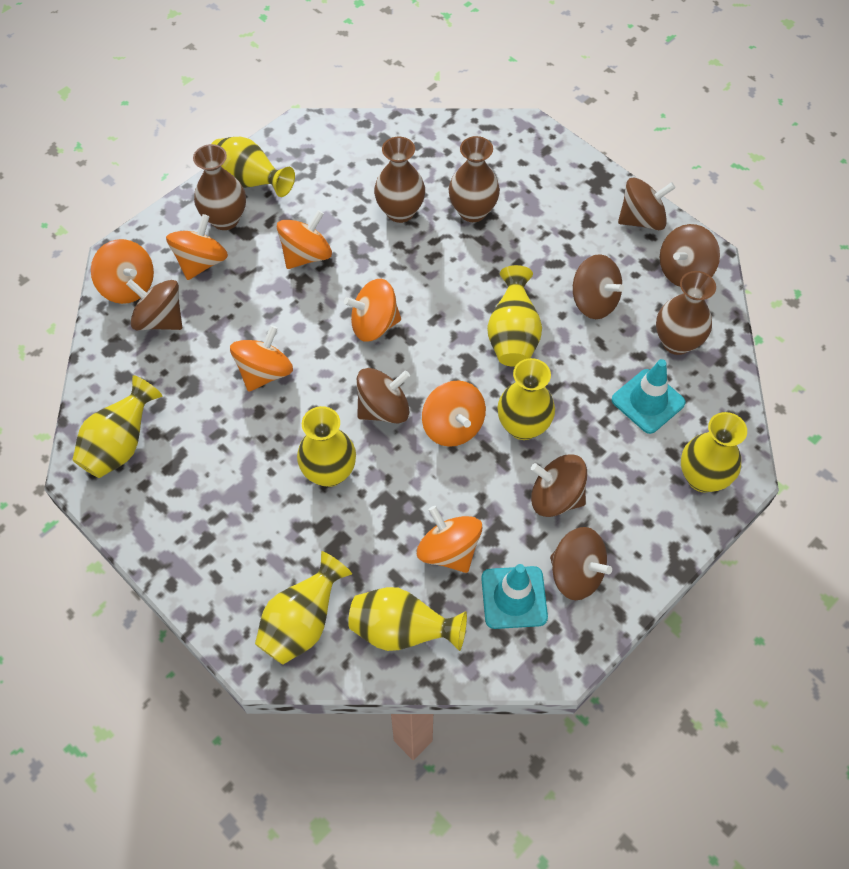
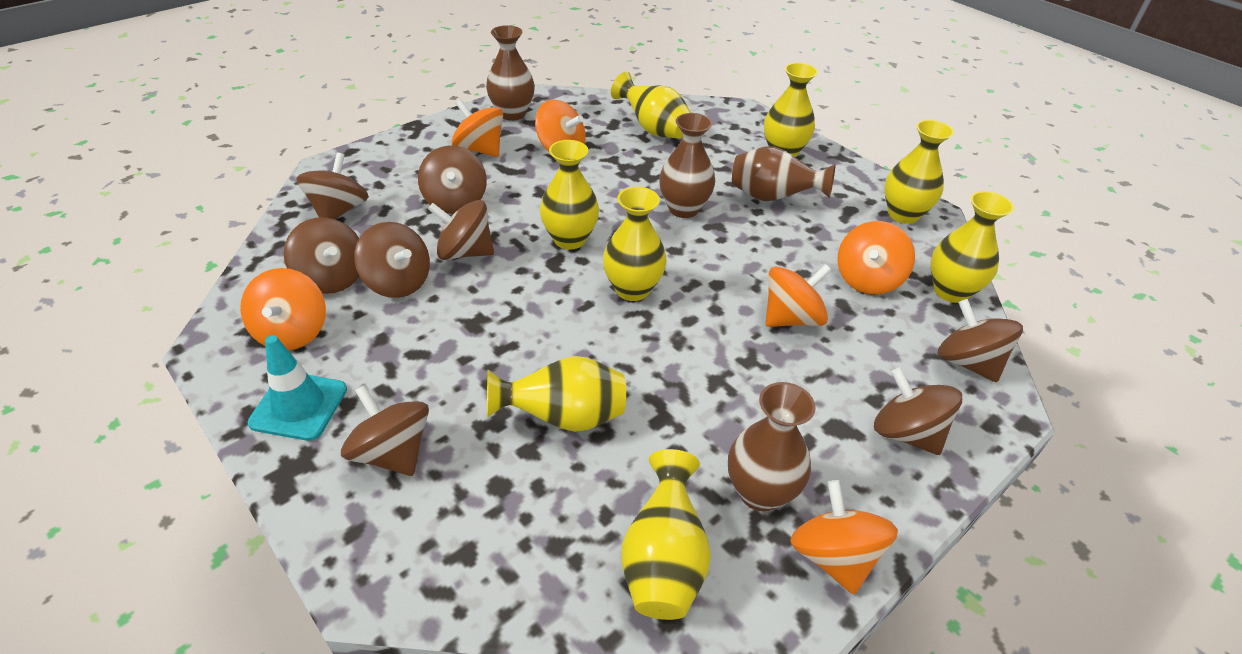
brown spinning top: 7 -> 8
orange spinning top: 7 -> 6
turquoise traffic cone: 2 -> 1

